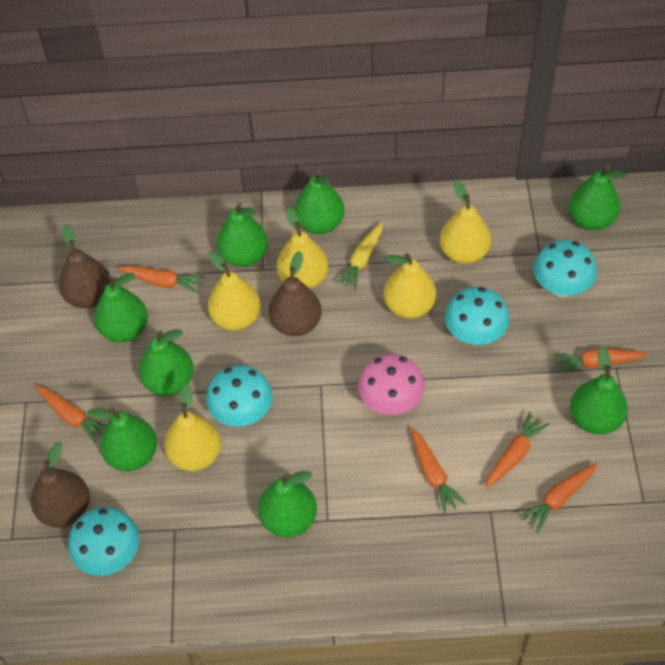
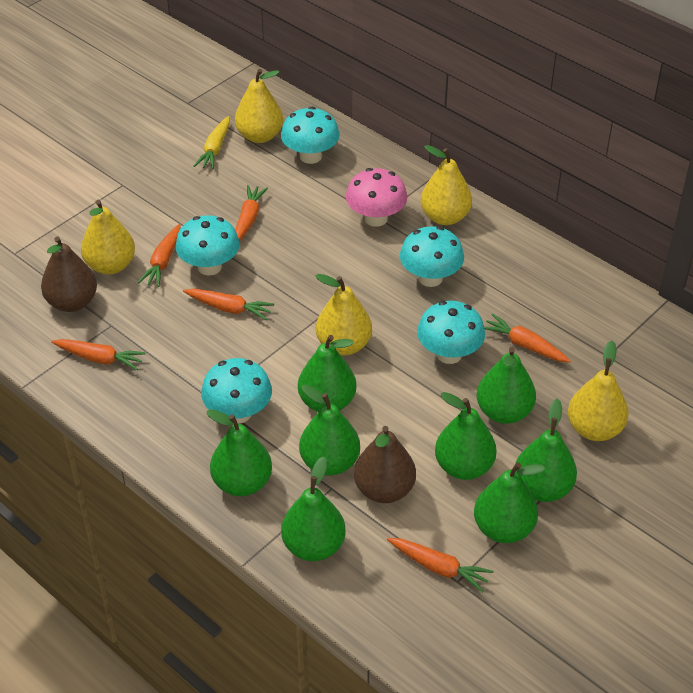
brown pear: 3 -> 2
turquoise mushroom: 4 -> 5

